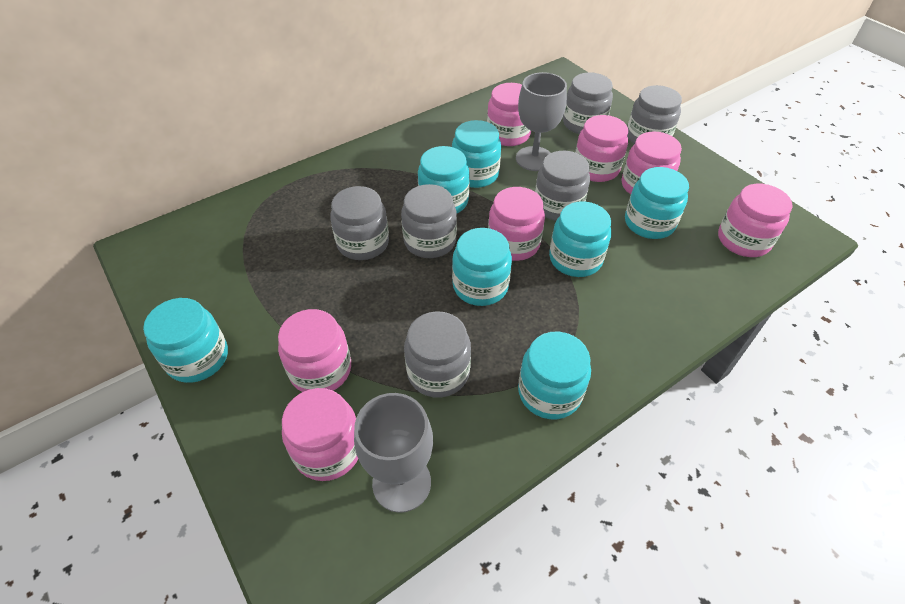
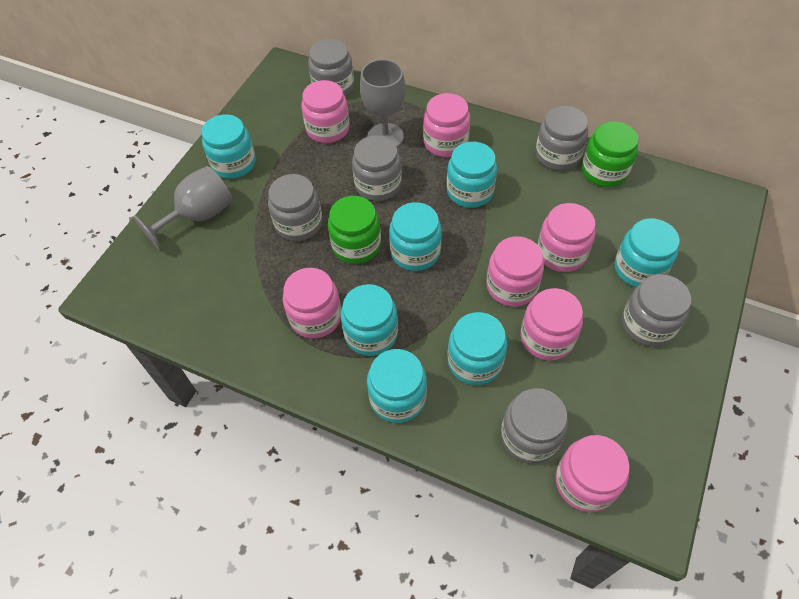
green jar: 0 -> 2

